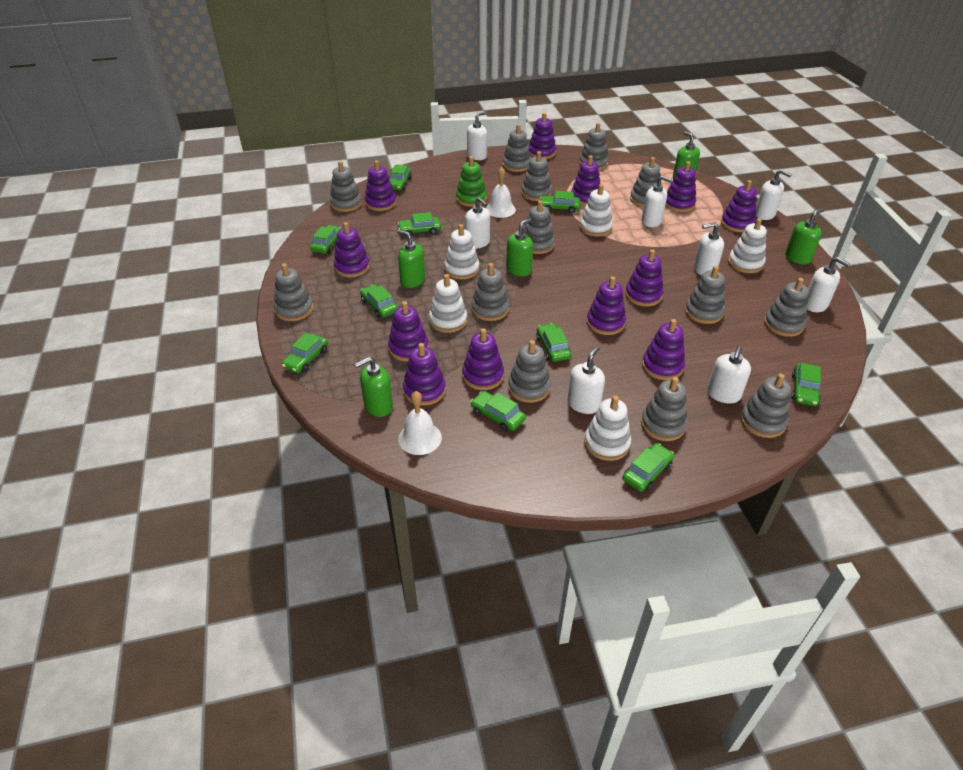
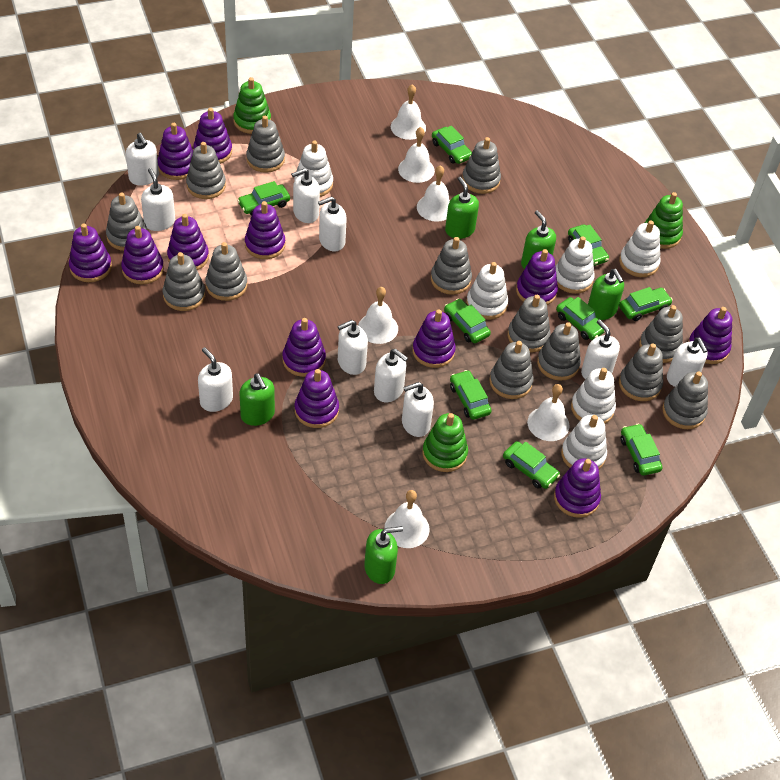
green car: 10 -> 9
green stacking toy: 1 -> 3
white bell: 2 -> 6
white soap dispenser: 8 -> 10
white stacking toy: 5 -> 6

